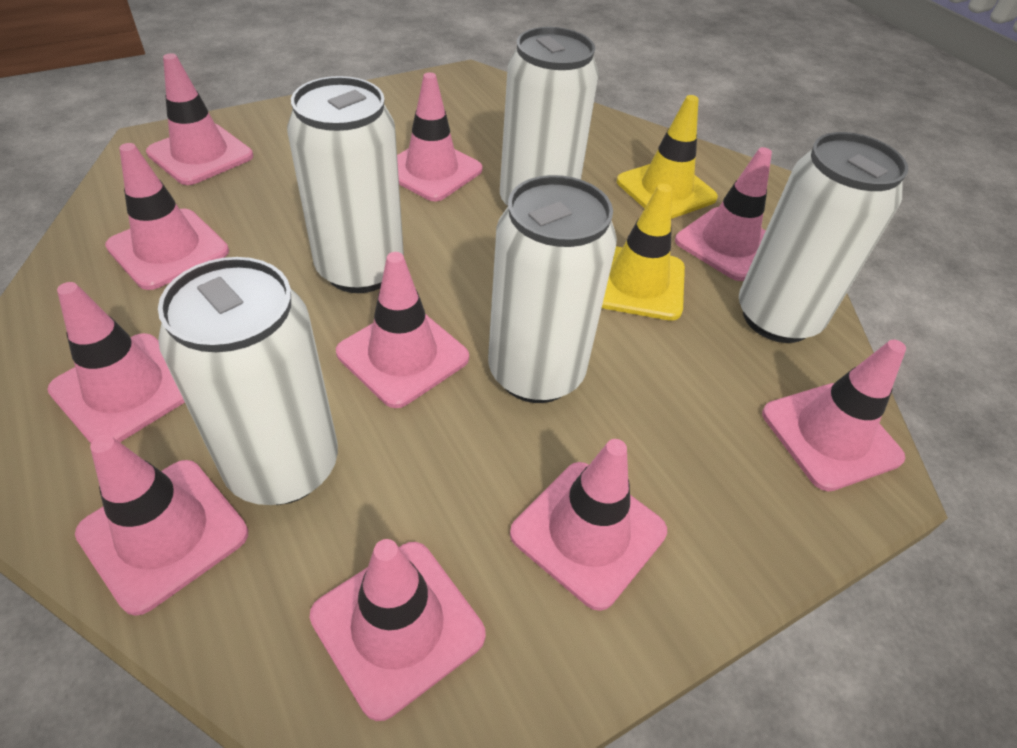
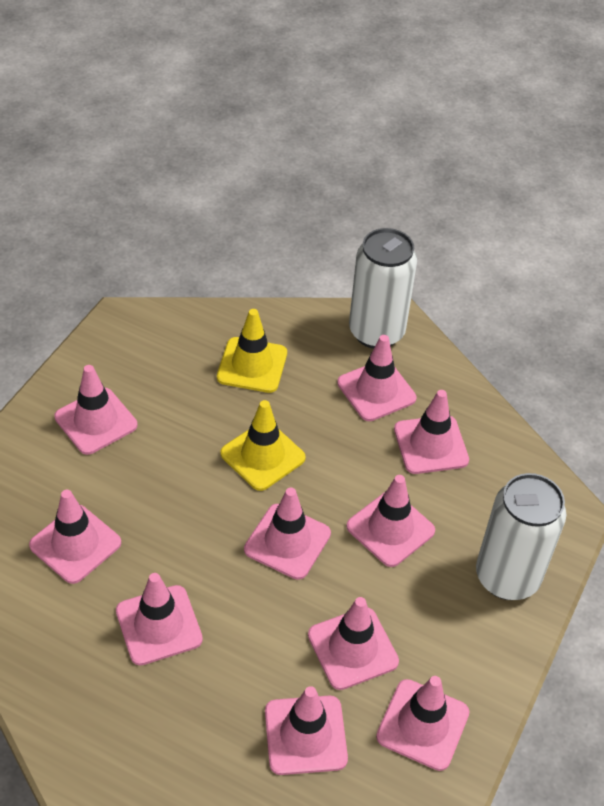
white can: 5 -> 2

